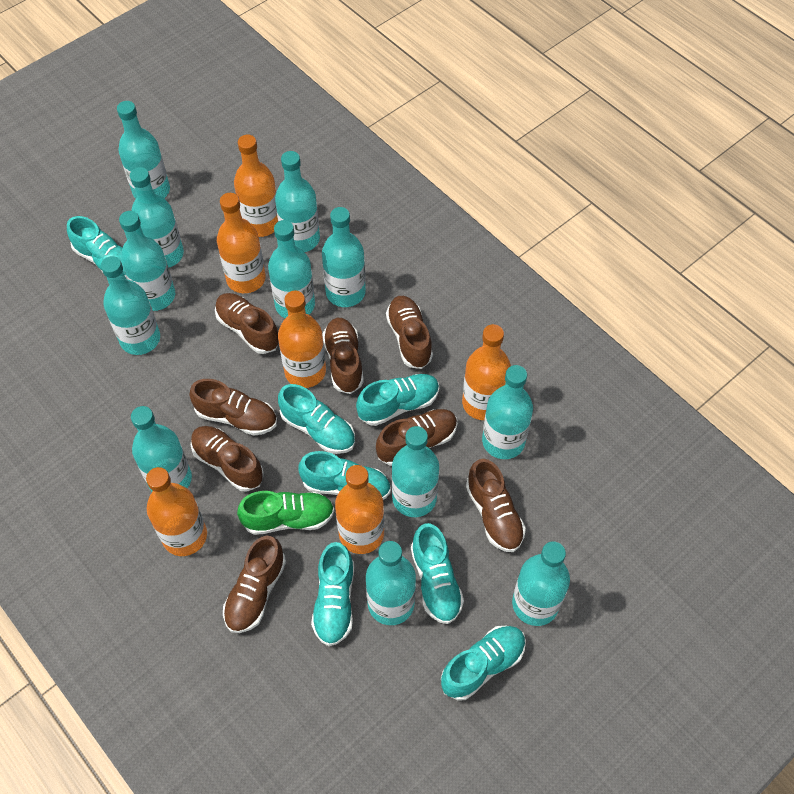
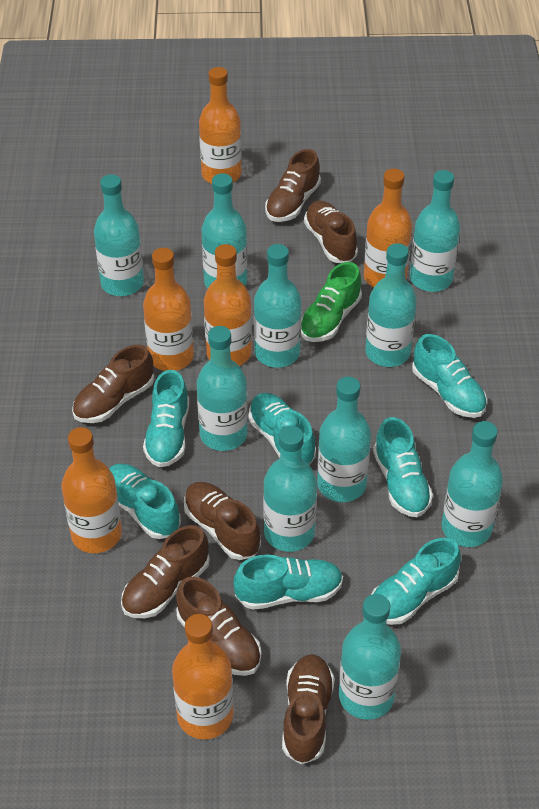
brown shoe: 8 -> 7
turquoise bottle: 12 -> 10

